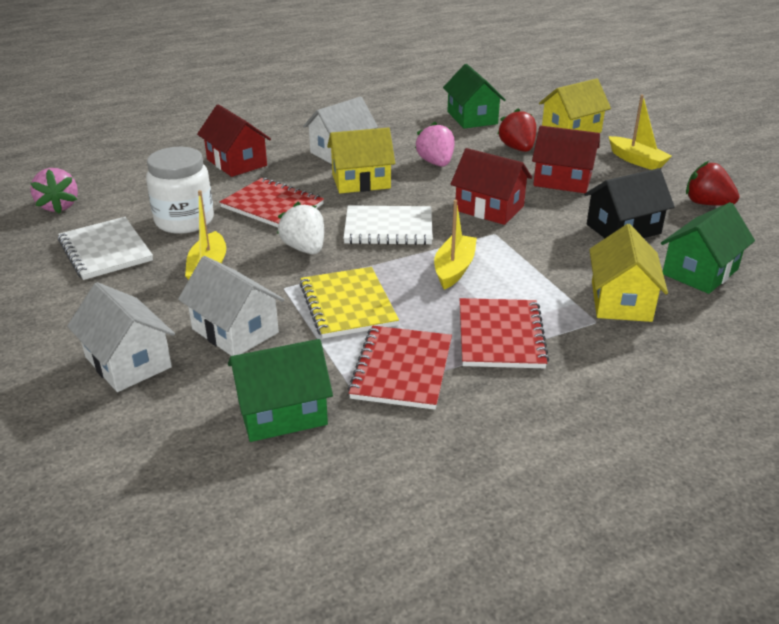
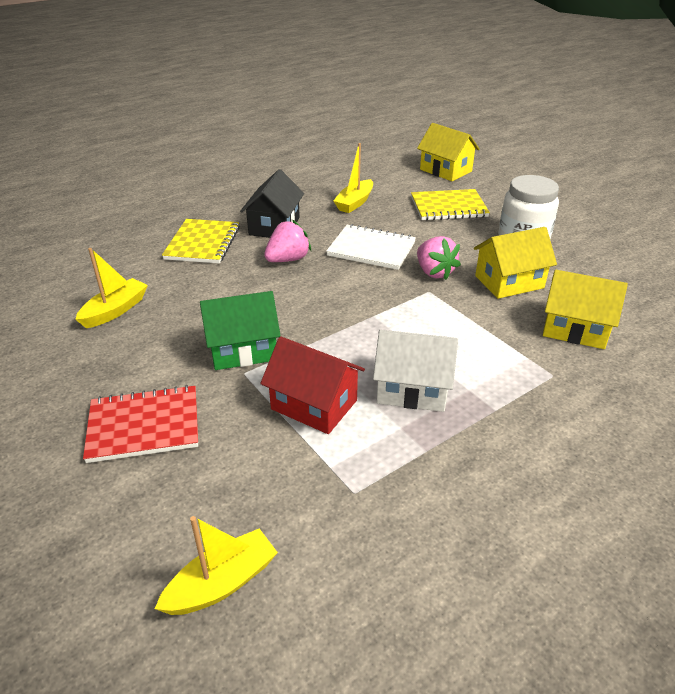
green house: 3 -> 1
red house: 3 -> 1
red notebook: 3 -> 1
red strawberry: 2 -> 0
white house: 3 -> 1
white notebook: 2 -> 1
white strawberry: 1 -> 0
yellow notebook: 1 -> 2

